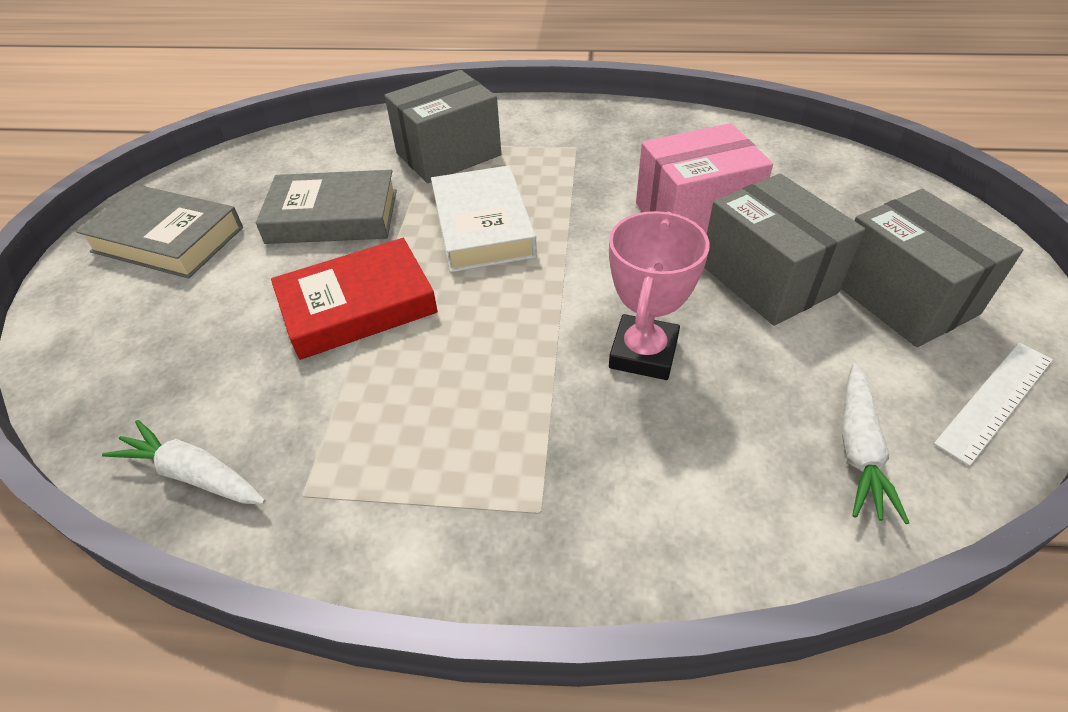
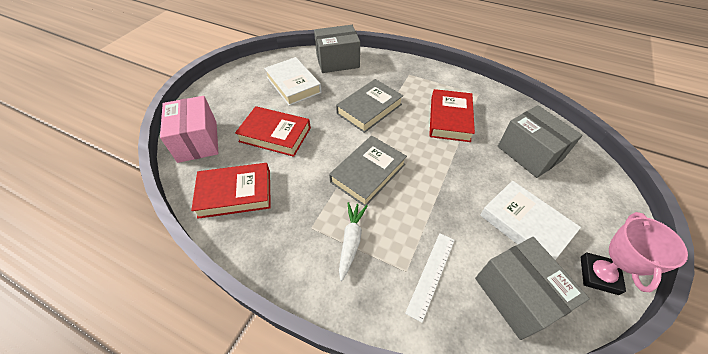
red book: 1 -> 3
white book: 1 -> 2
white carrot: 2 -> 1

